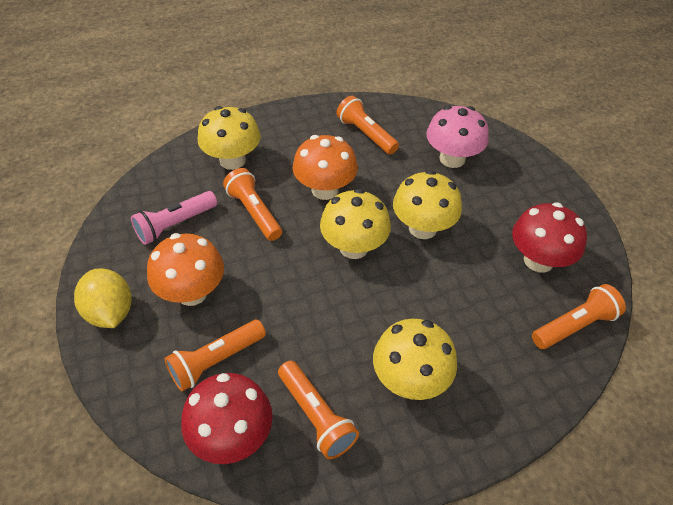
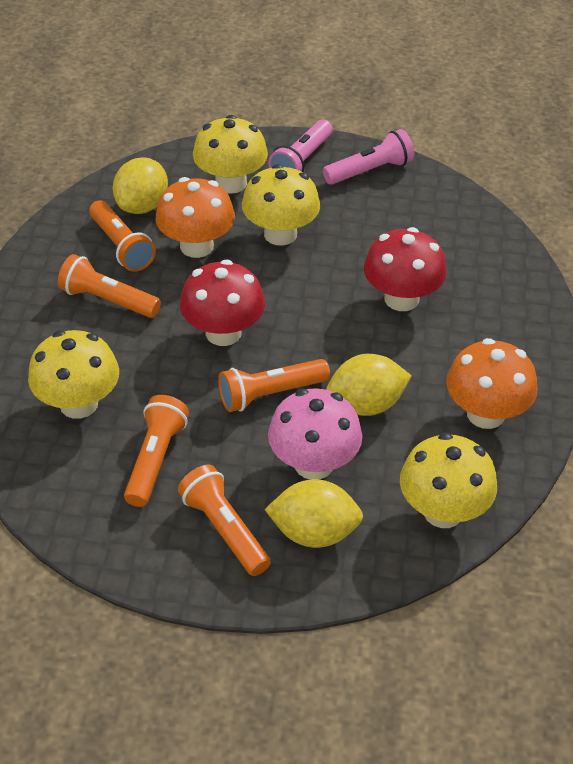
pink flashlight: 1 -> 2
yellow lemon: 1 -> 3

